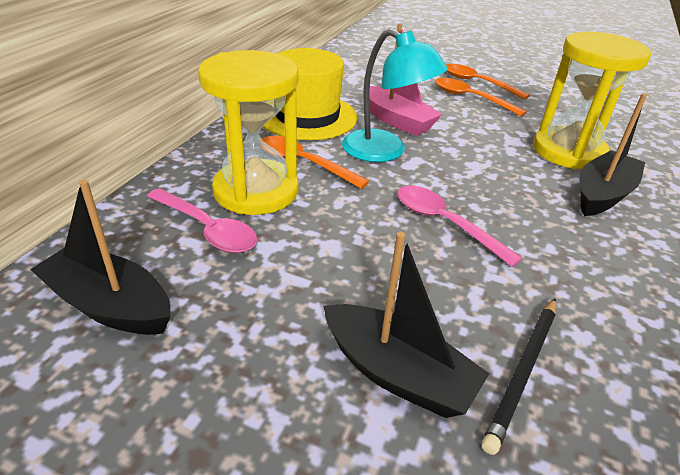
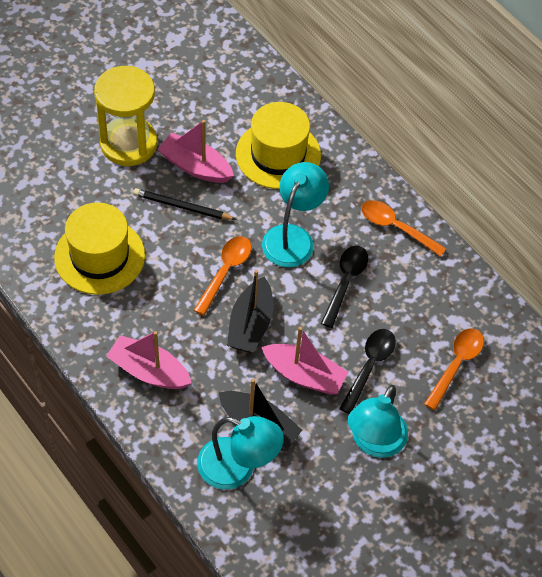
black boat: 3 -> 2
black spoon: 0 -> 2
pink boat: 1 -> 3
pink spoon: 2 -> 0
turquoise lamp: 1 -> 3
yellow hat: 1 -> 2
yellow hourglass: 2 -> 1

